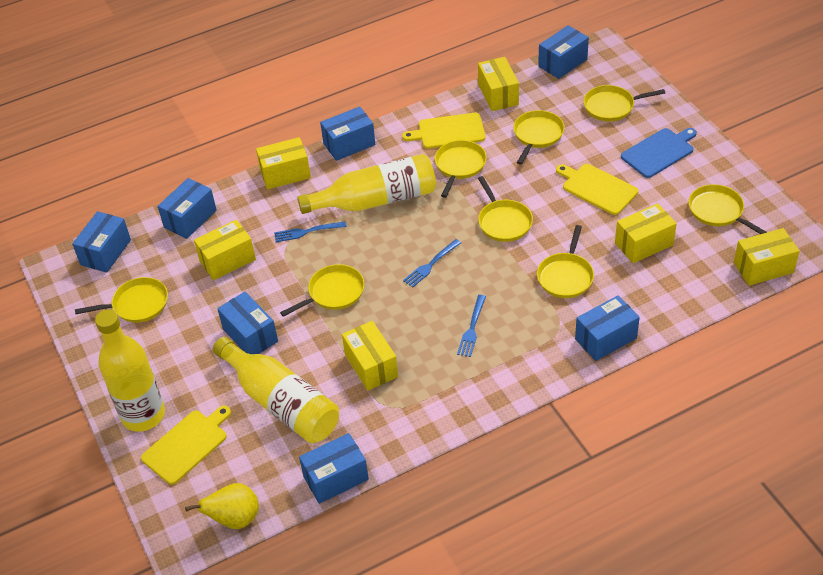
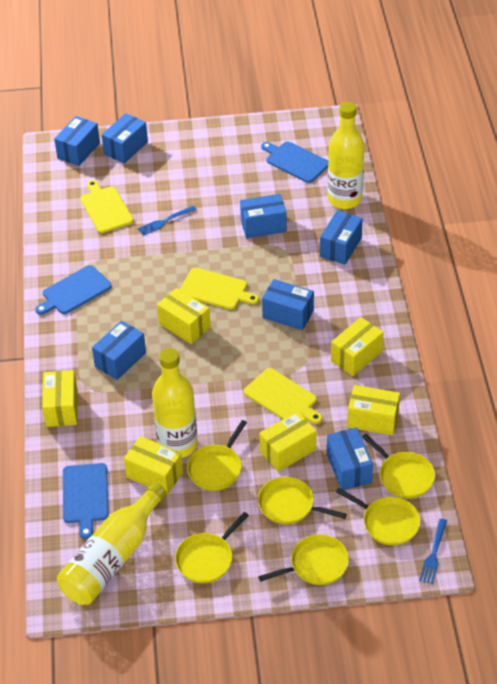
blue cutting board: 1 -> 3
blue fork: 3 -> 2
yellow pan: 8 -> 6
yellow pear: 1 -> 0

